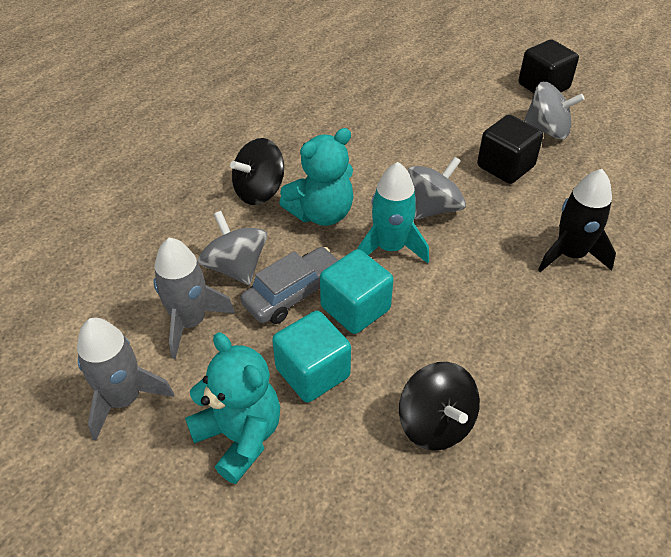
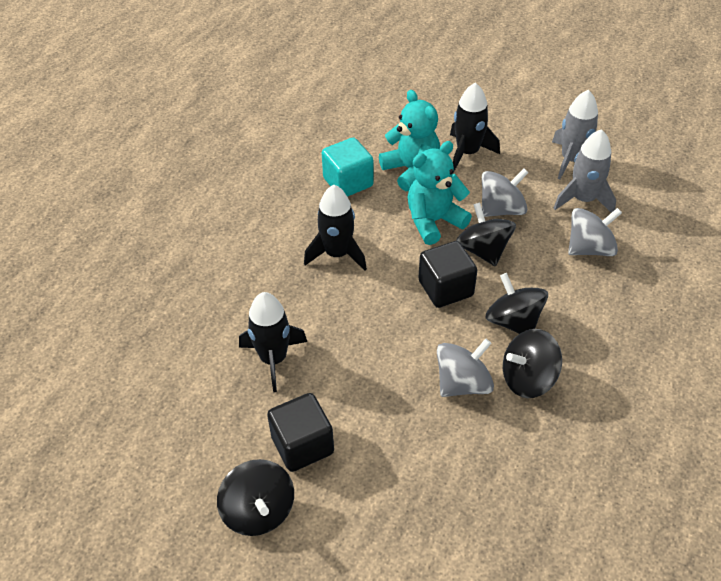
black rocket: 1 -> 3
black spinning top: 2 -> 4
grey car: 1 -> 0
turquoise cube: 2 -> 1
turquoise rocket: 1 -> 0

